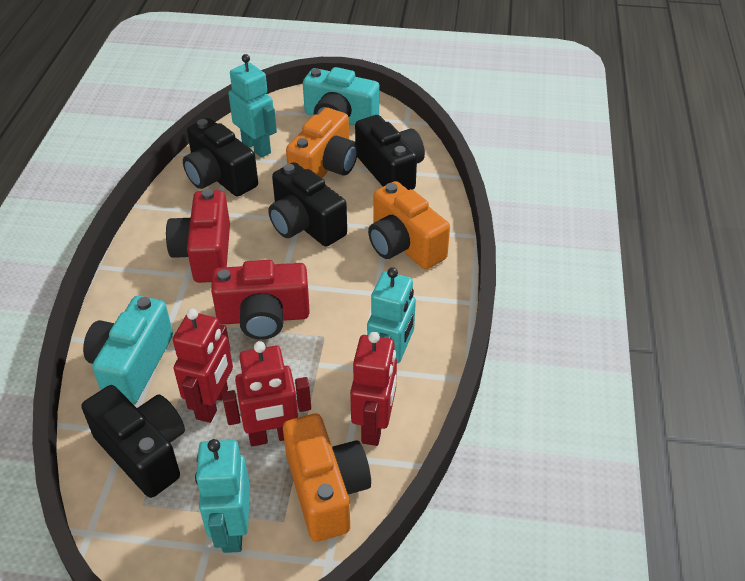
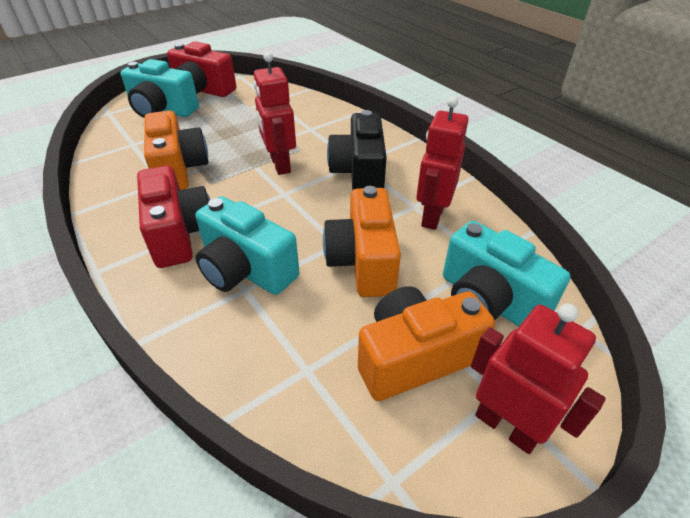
black camera: 4 -> 1
turquoise camera: 2 -> 3
turquoise robot: 3 -> 0

